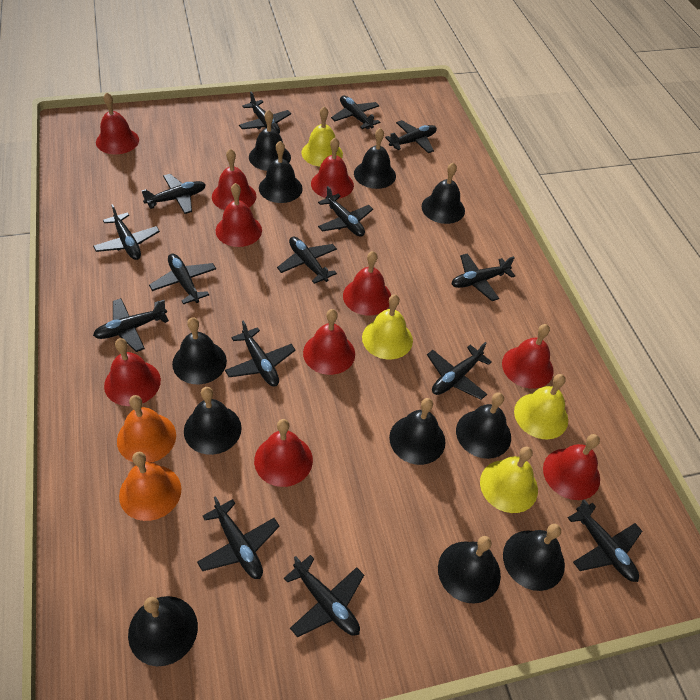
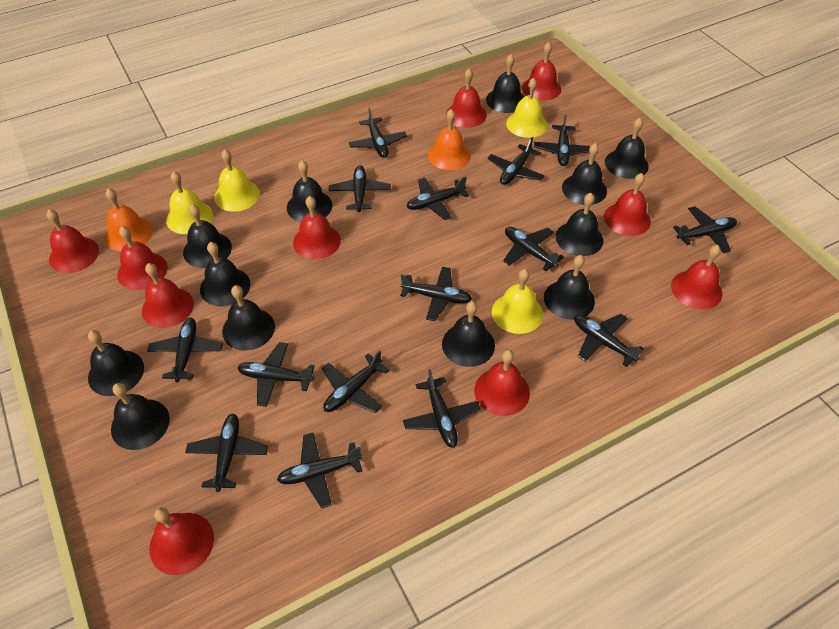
black bell: 11 -> 12

